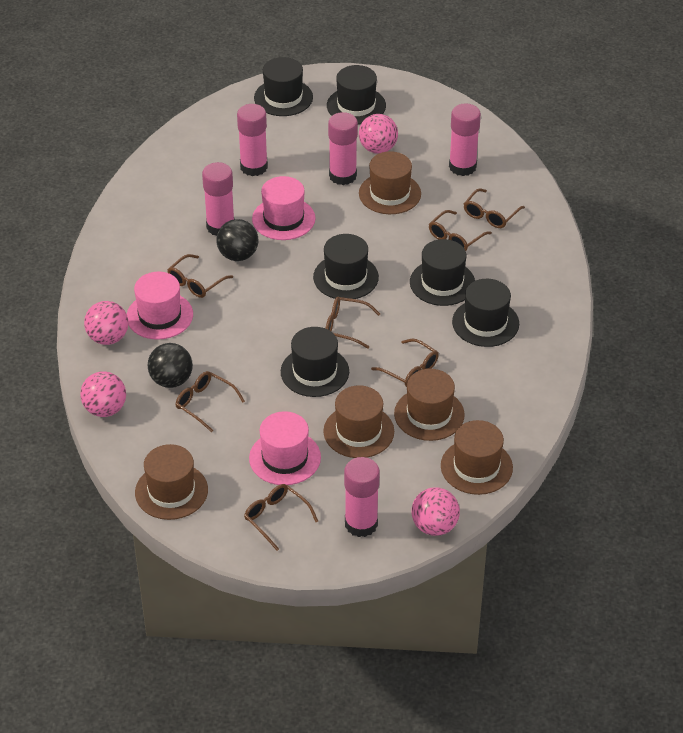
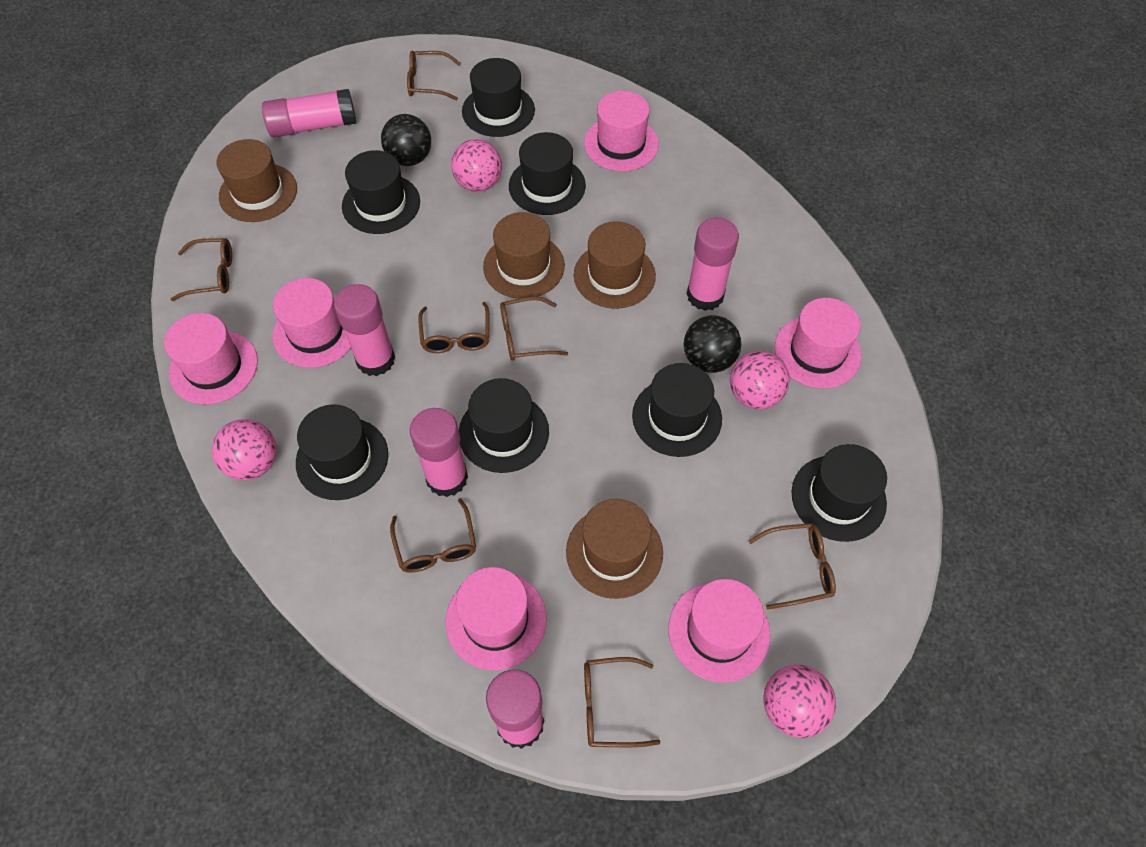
black hat: 6 -> 7
brown hat: 5 -> 4
pink hat: 3 -> 6

